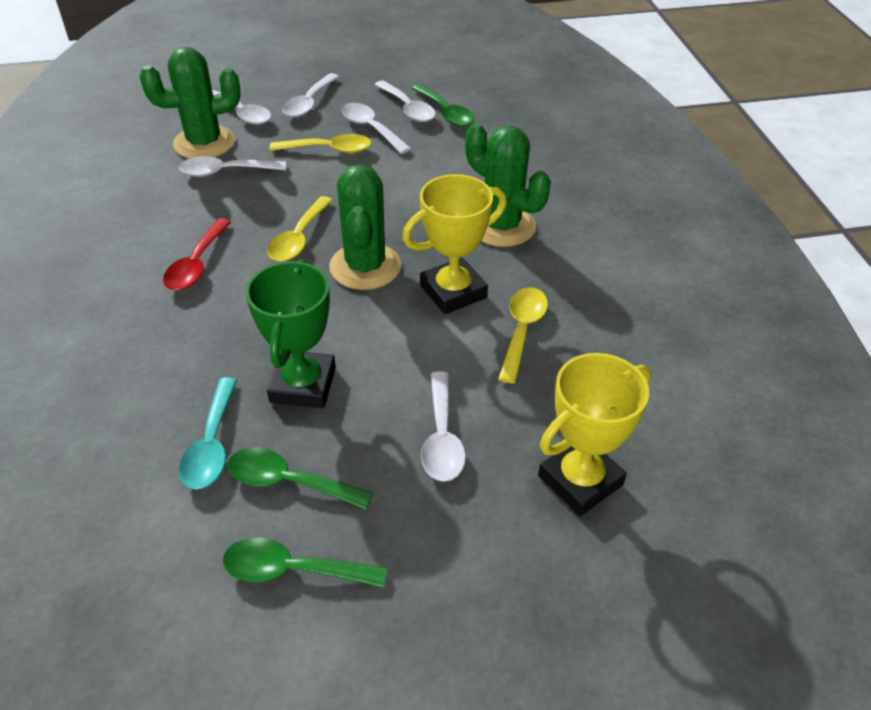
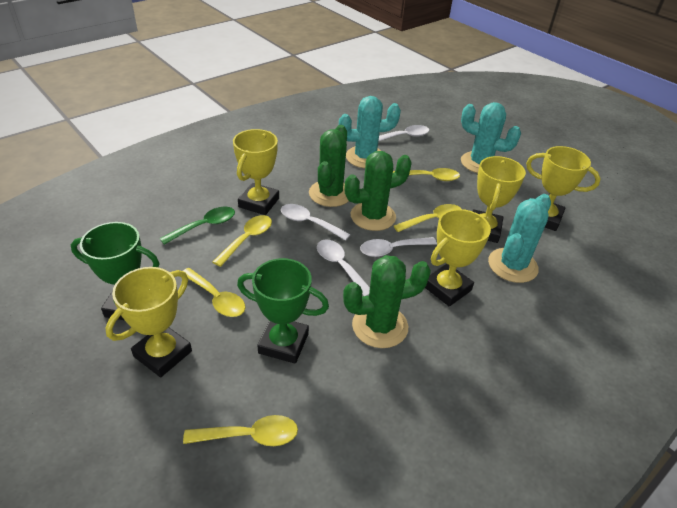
green spoon: 3 -> 1
green trophy: 1 -> 2
red spoon: 1 -> 0
turquoise cactus: 0 -> 3
turquoise spoon: 1 -> 0
white spoon: 6 -> 4
yellow spoon: 3 -> 5
yellow trophy: 2 -> 5

